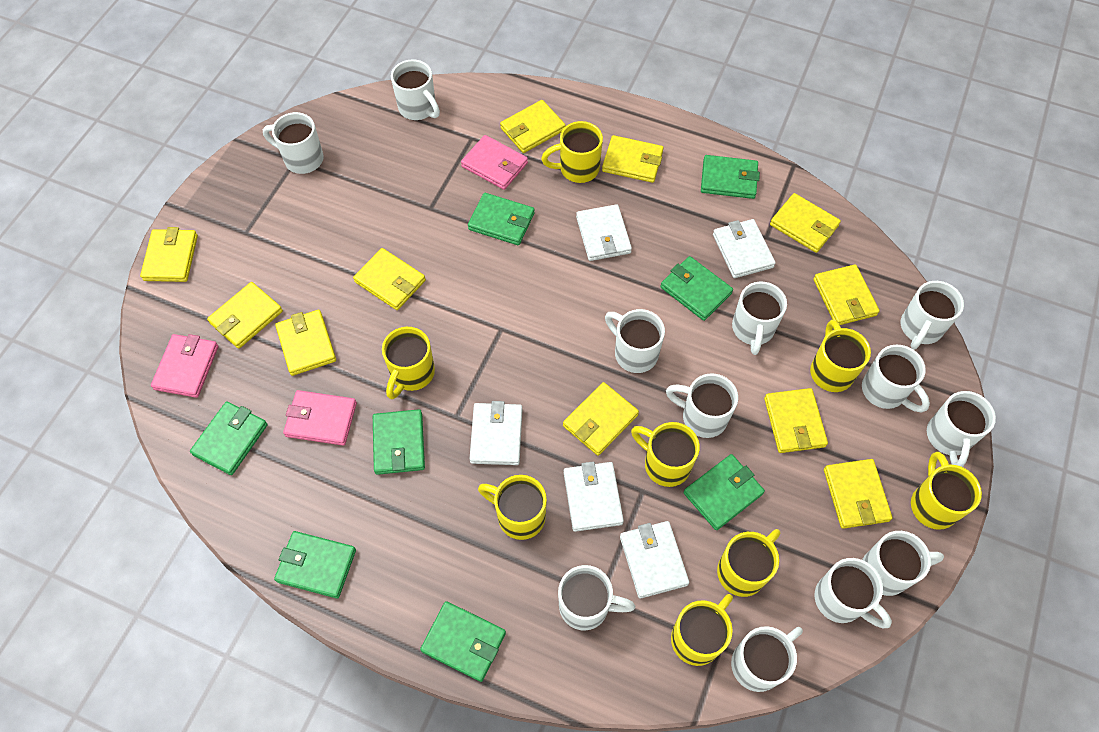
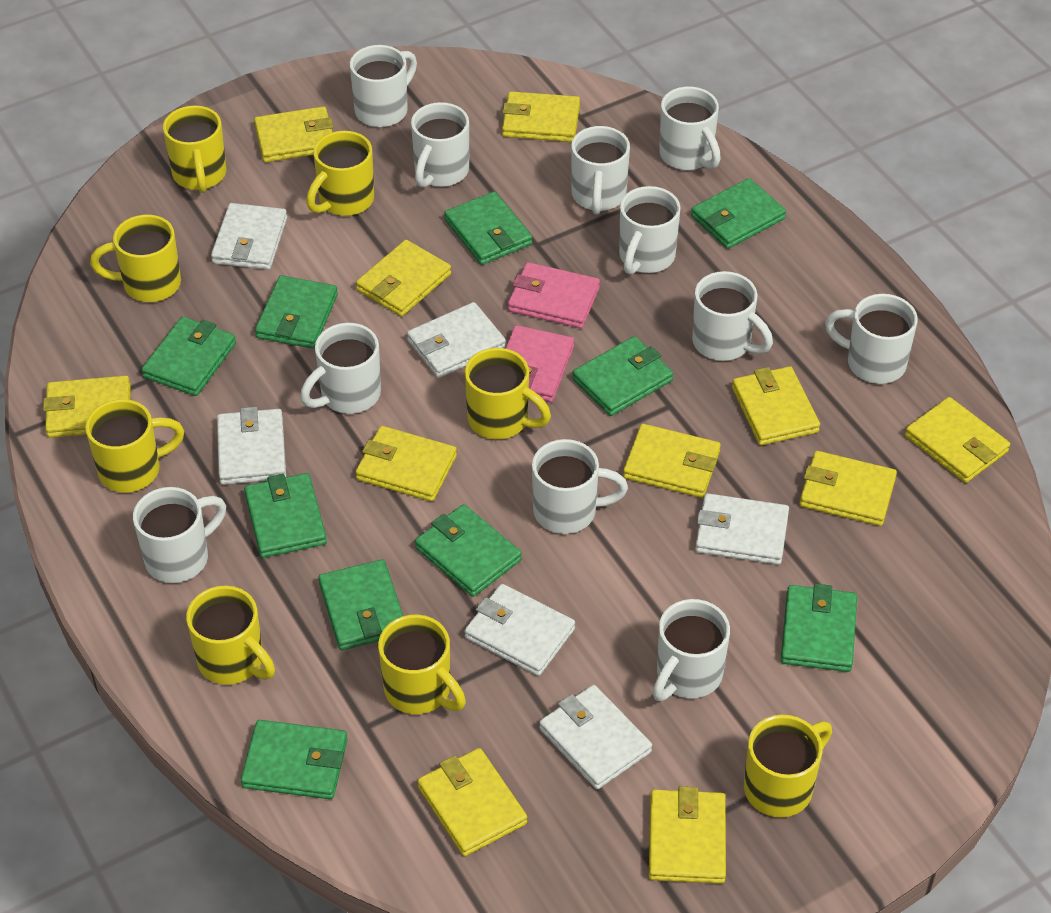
green wallet: 8 -> 10
pink wallet: 3 -> 2
white mug: 12 -> 11
white wallet: 5 -> 6

